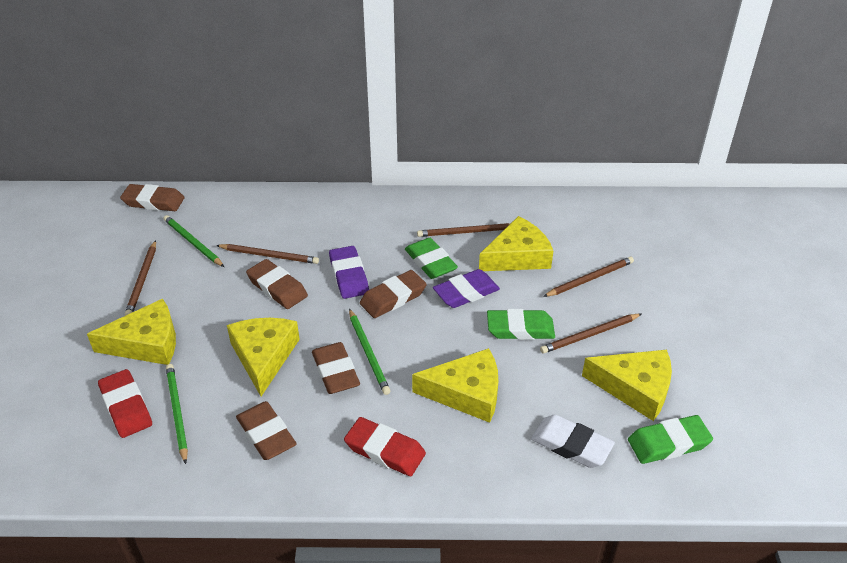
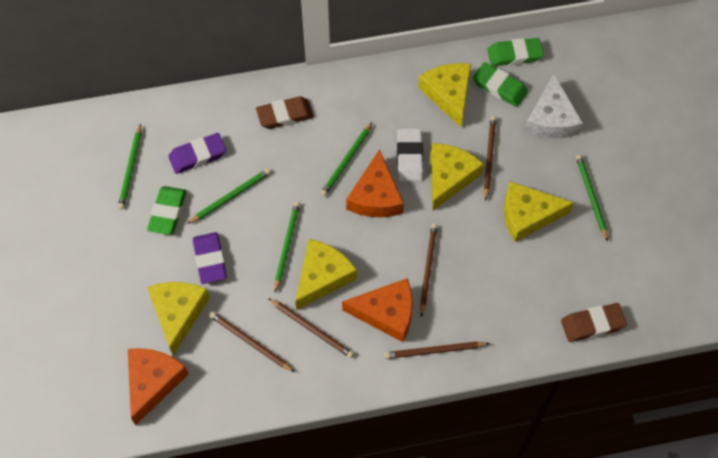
brown eraser: 5 -> 2
green pencil: 3 -> 5
orange cheese: 0 -> 3
red eraser: 2 -> 0
white cheese: 0 -> 1

